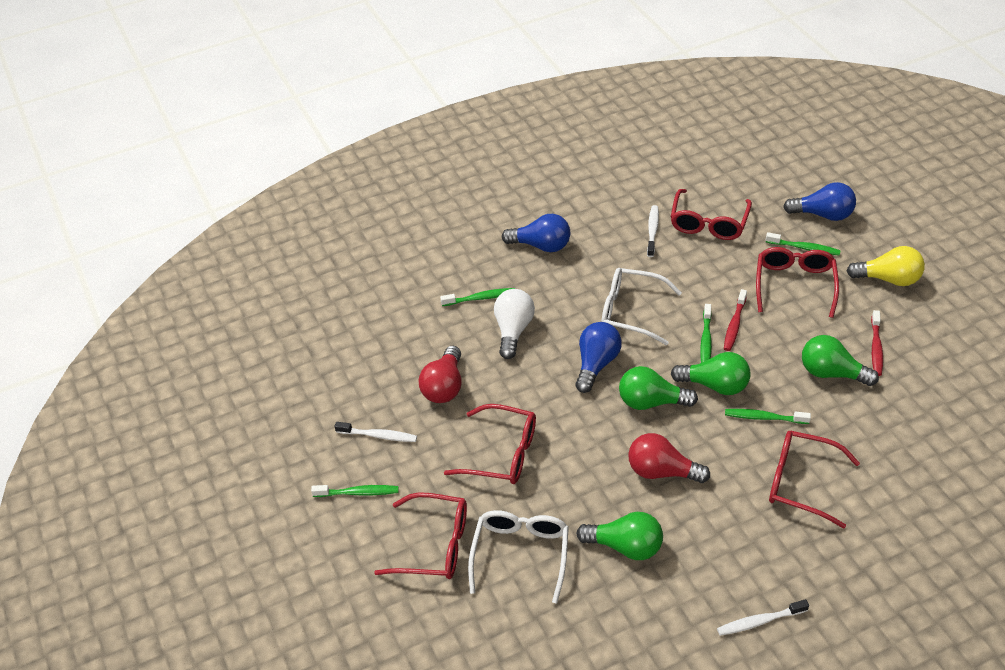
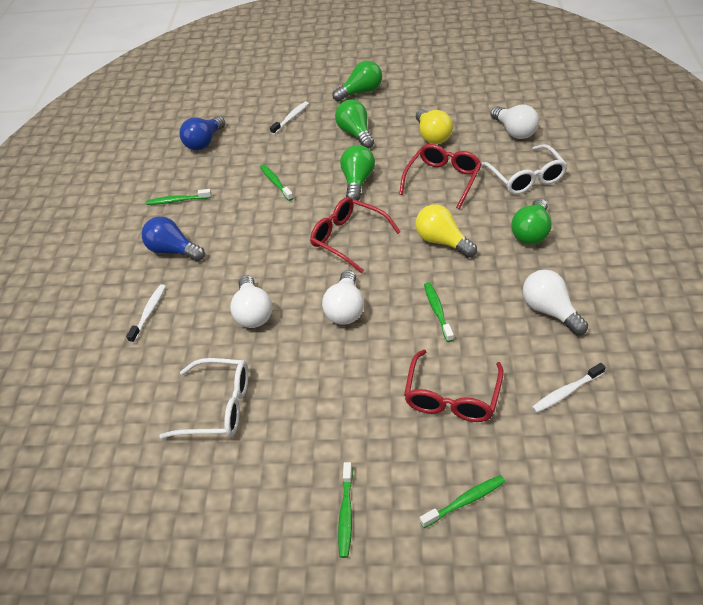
blue light bulb: 3 -> 2
red glasses: 5 -> 3
red light bulb: 2 -> 0
red toothbrush: 2 -> 0
white light bulb: 1 -> 4
yellow light bulb: 1 -> 2

